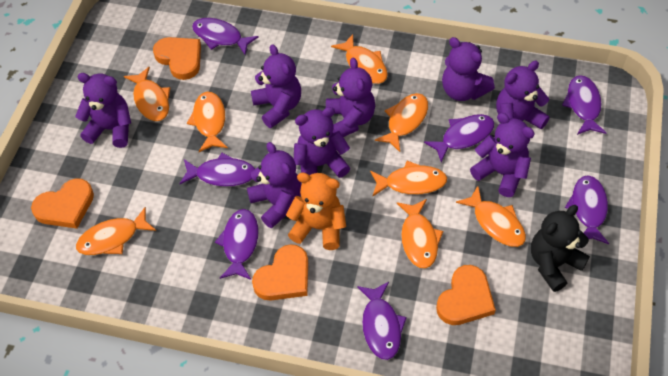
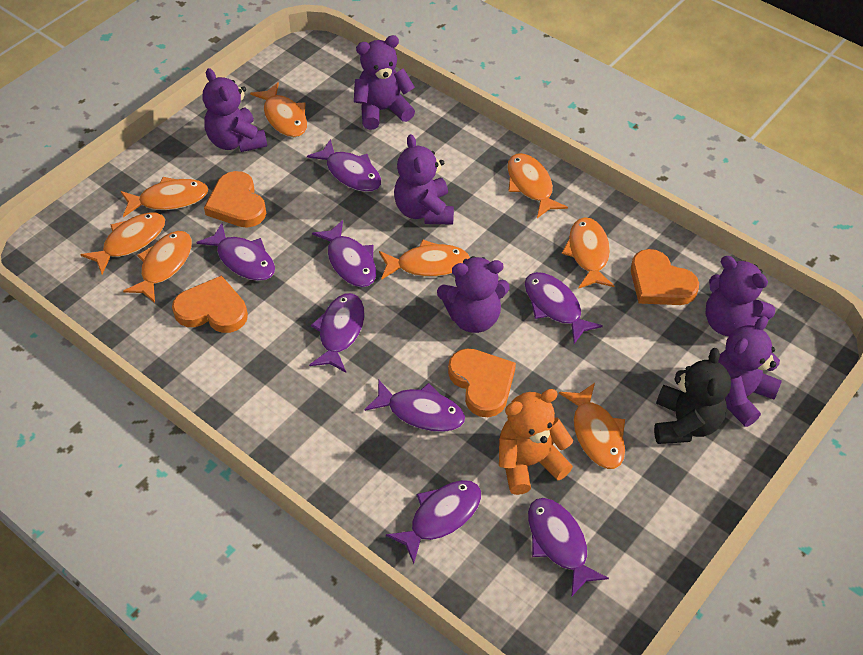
purple fish: 7 -> 8
purple teddy bear: 8 -> 6

